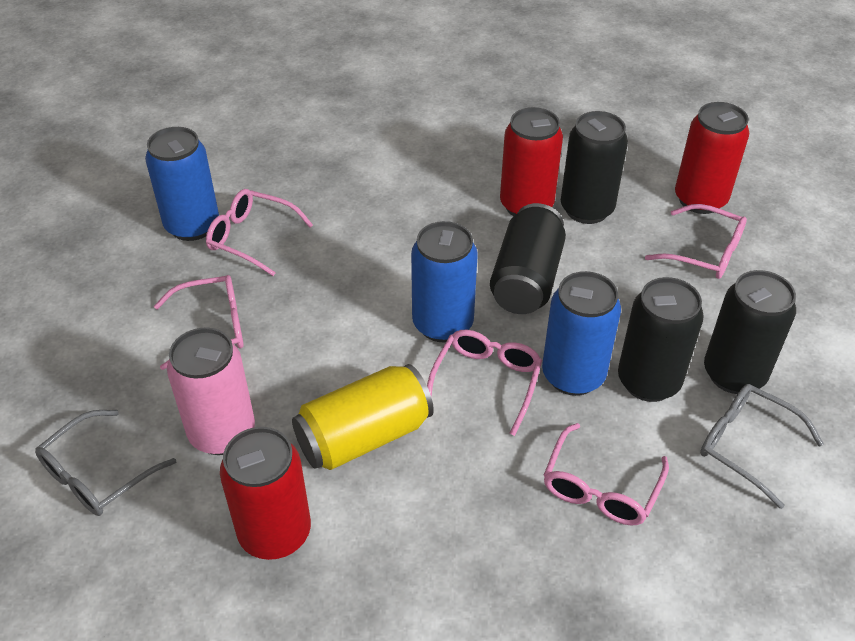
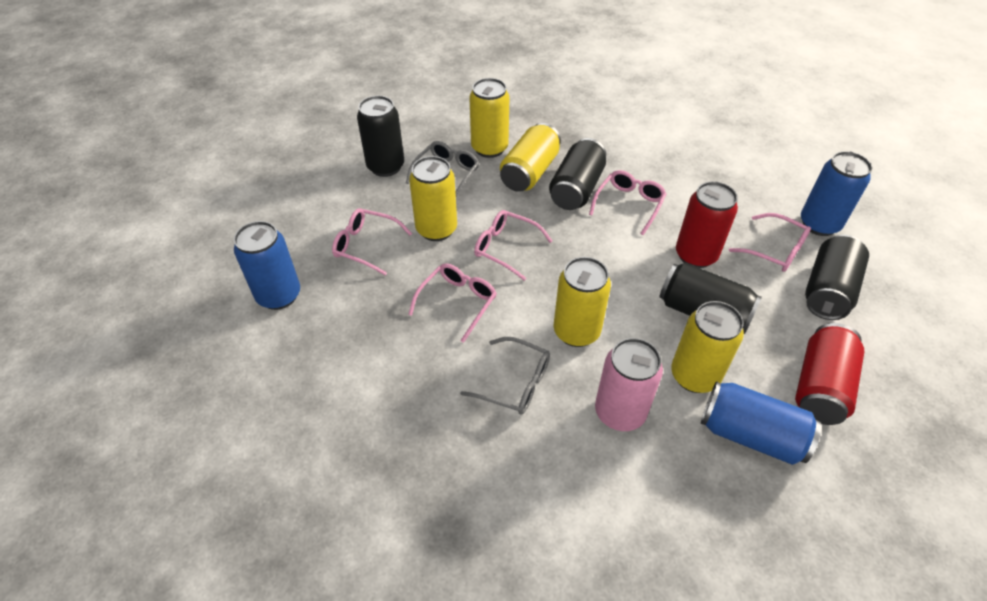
red can: 3 -> 2
yellow can: 1 -> 5

